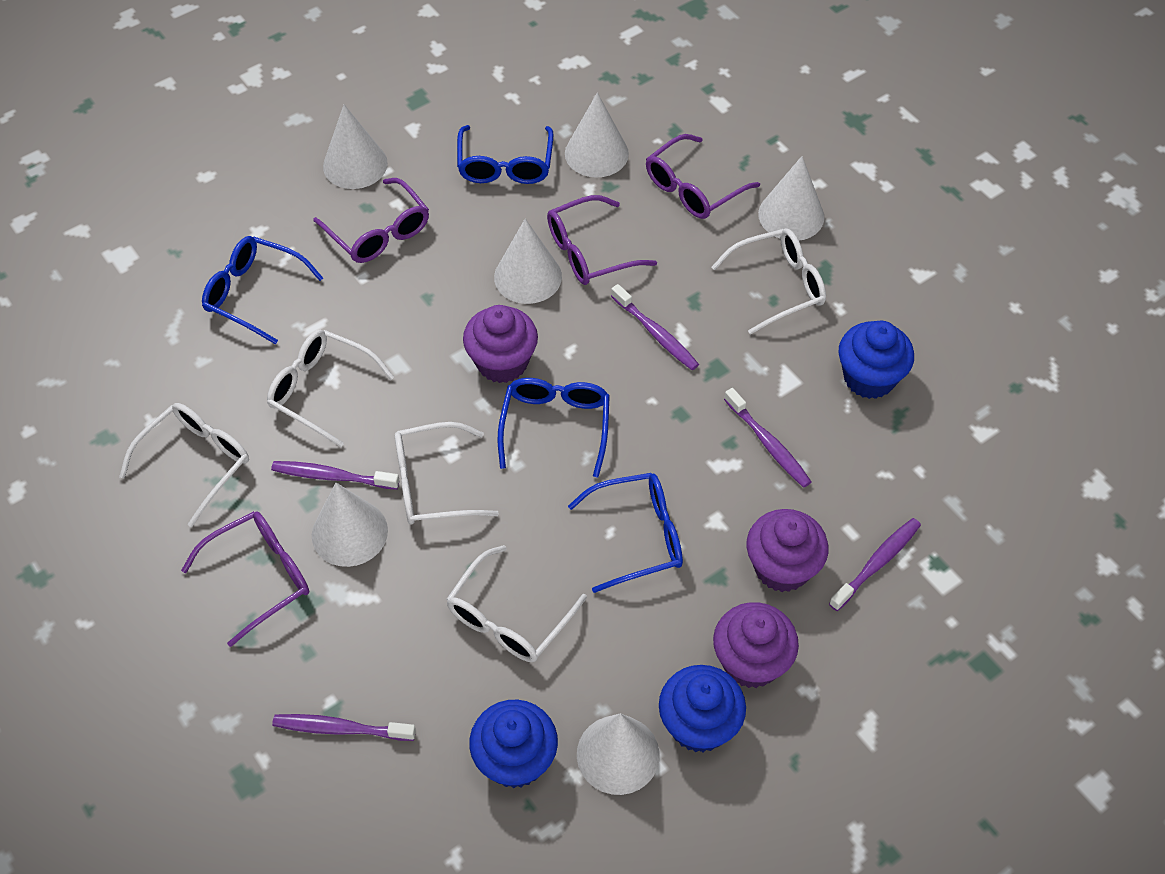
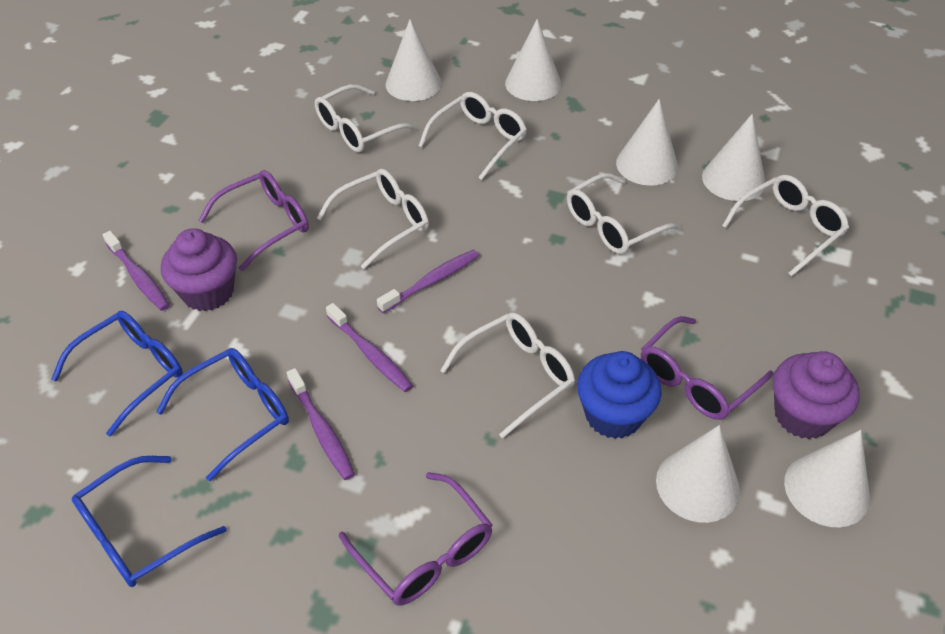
blue cupcake: 3 -> 1
blue glasses: 4 -> 3
purple cupcake: 3 -> 2
purple glasses: 4 -> 3
purple toothbrush: 5 -> 4
white glasses: 5 -> 6

